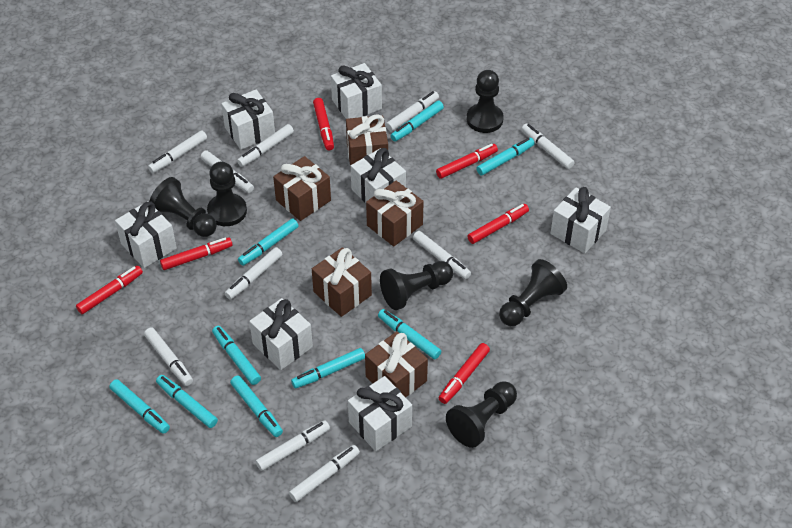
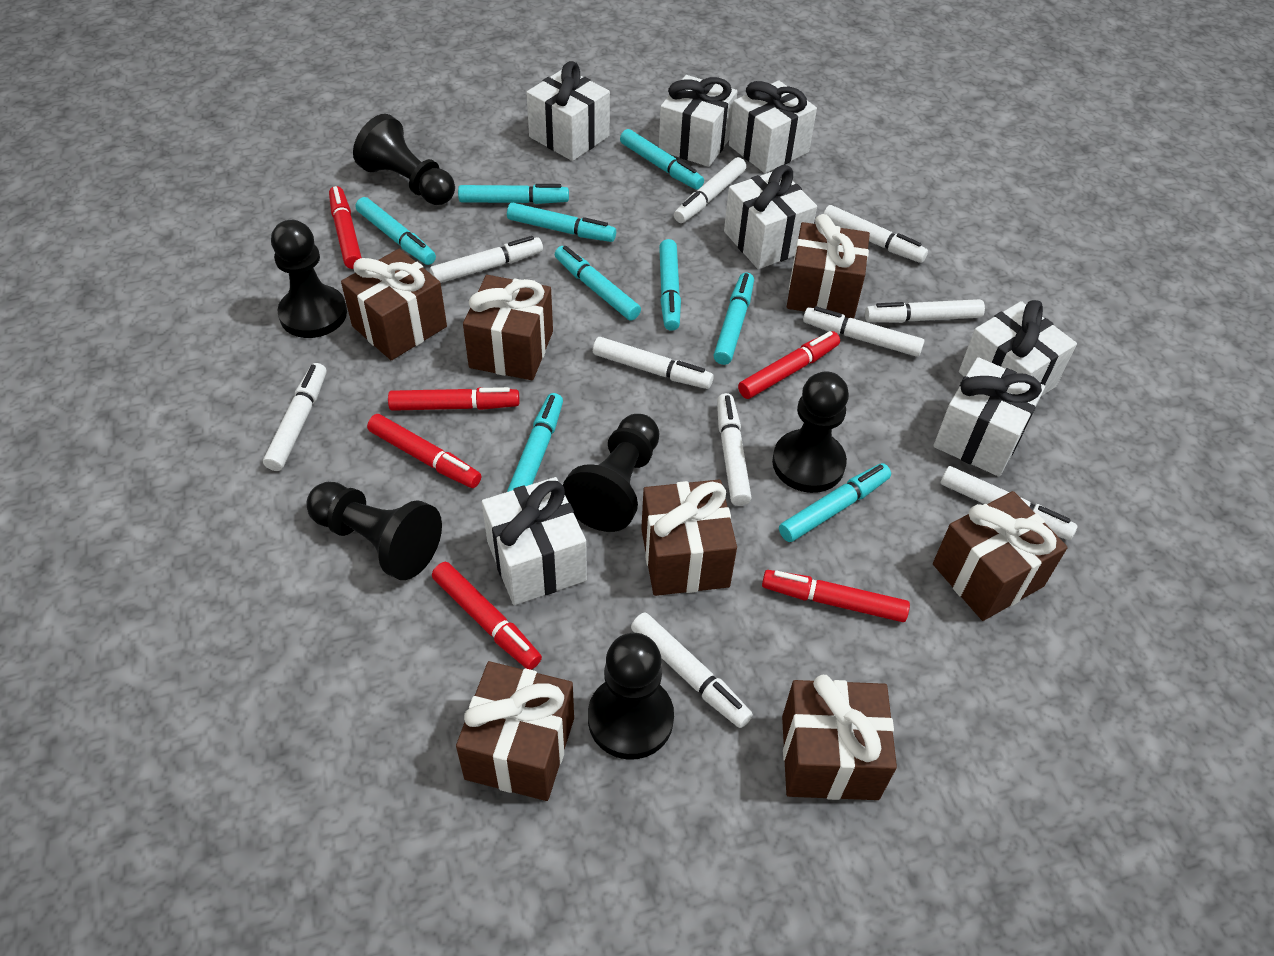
brown gift: 5 -> 7

